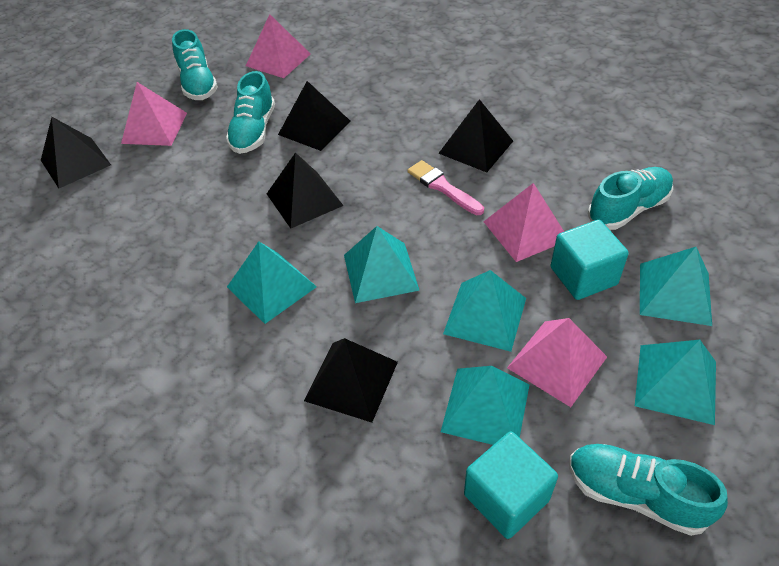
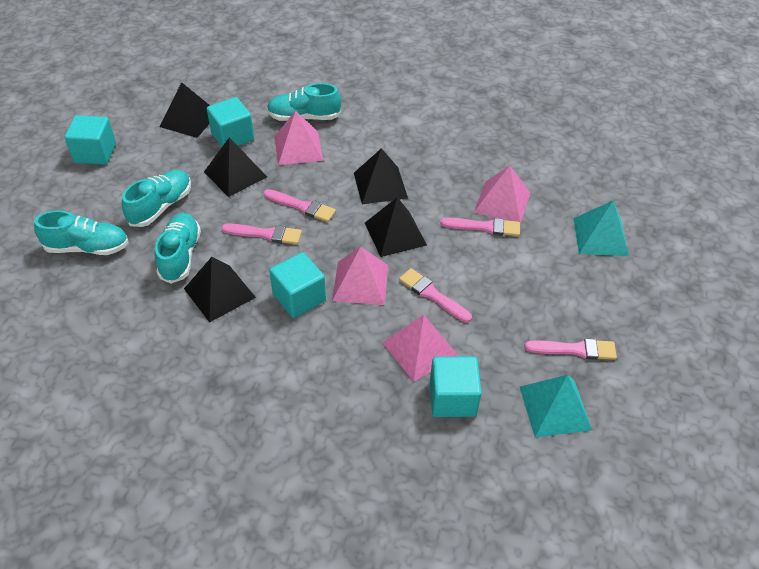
pink brush: 1 -> 5
turquoise cube: 2 -> 4
turquoise pyramid: 6 -> 2

